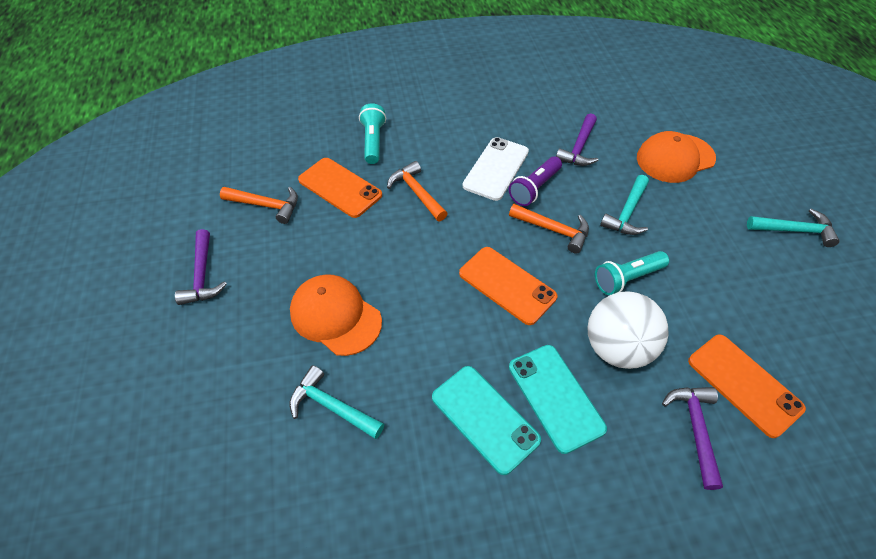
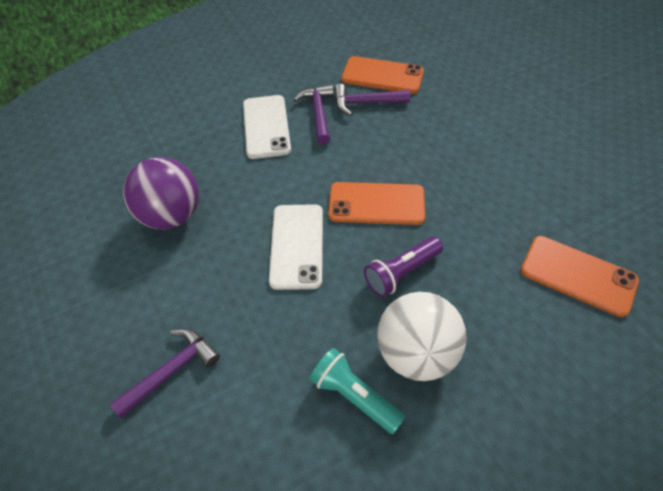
orange cap: 2 -> 0
orange hammer: 3 -> 0
purple ball: 0 -> 1
turquoise flashlight: 2 -> 1
turquoise hammer: 3 -> 0
turquoise phone: 2 -> 0
white phone: 1 -> 2

